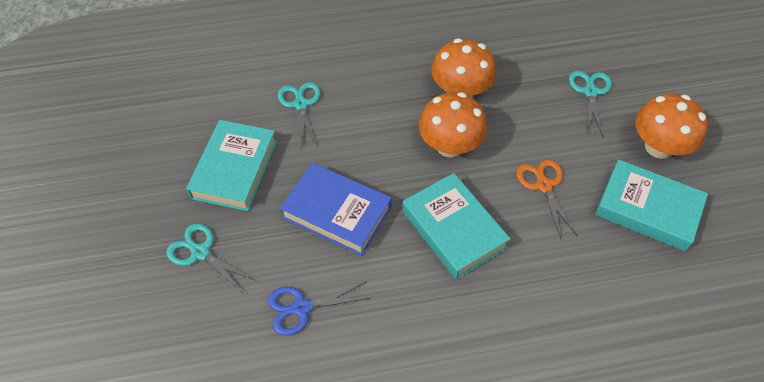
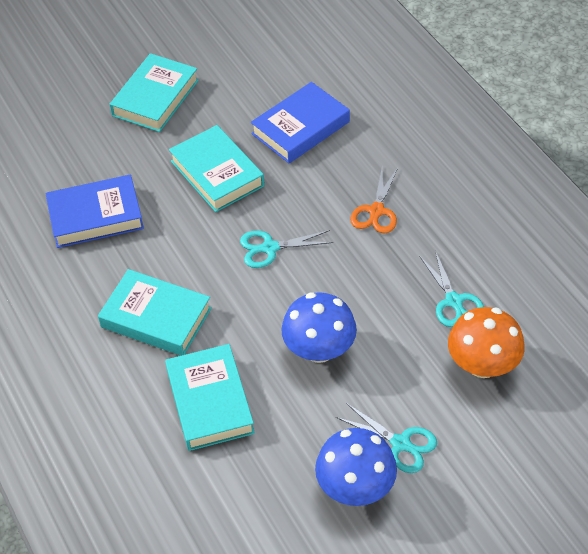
blue book: 1 -> 2
blue mushroom: 0 -> 2
blue scissors: 1 -> 0
orange mushroom: 3 -> 1
turquoise book: 3 -> 4

